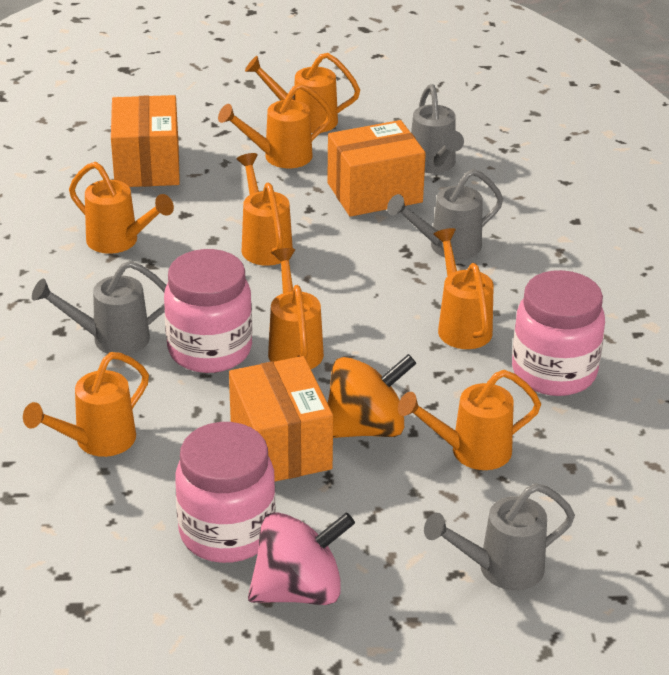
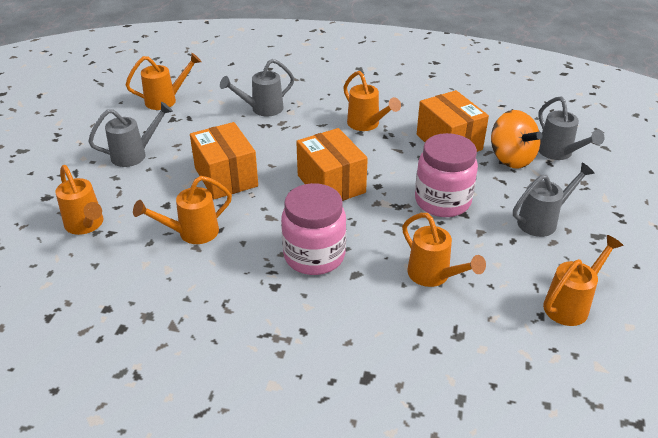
orange watering can: 8 -> 6
pink jar: 3 -> 2
pink spinning top: 1 -> 0

